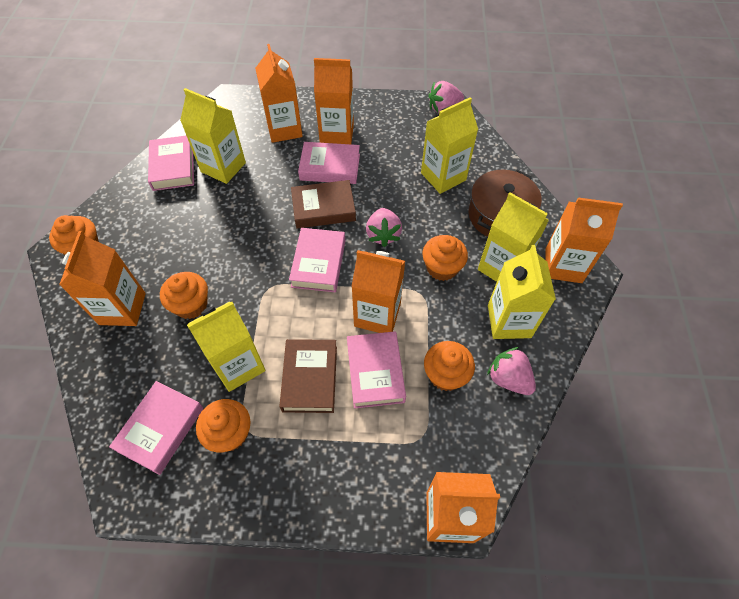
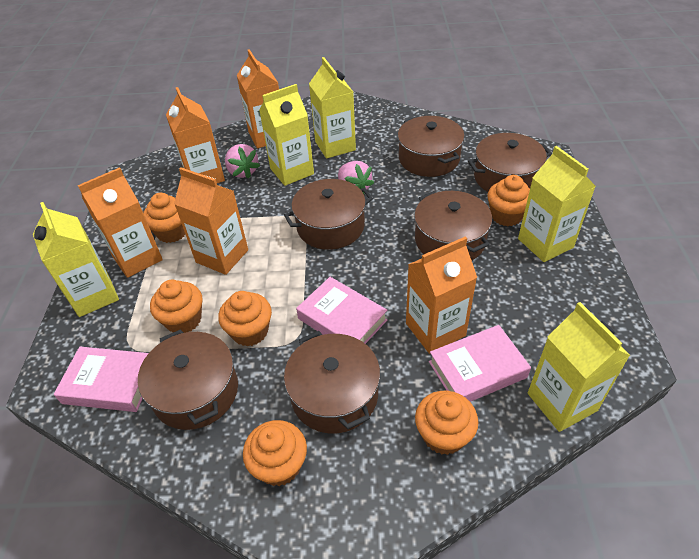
brown book: 2 -> 0
brown pot: 1 -> 6
orange carton: 6 -> 5
orange cupcake: 5 -> 6
pink book: 5 -> 3
pink strawberry: 3 -> 2

